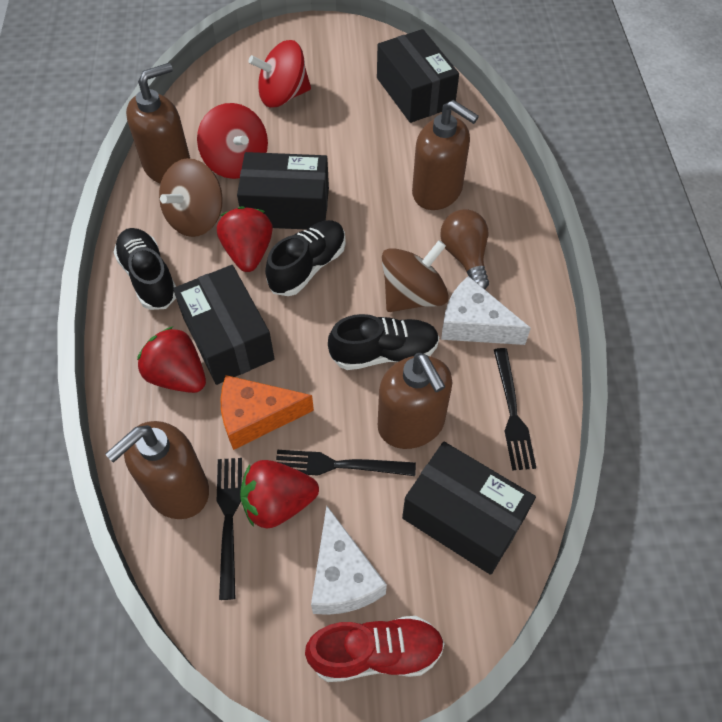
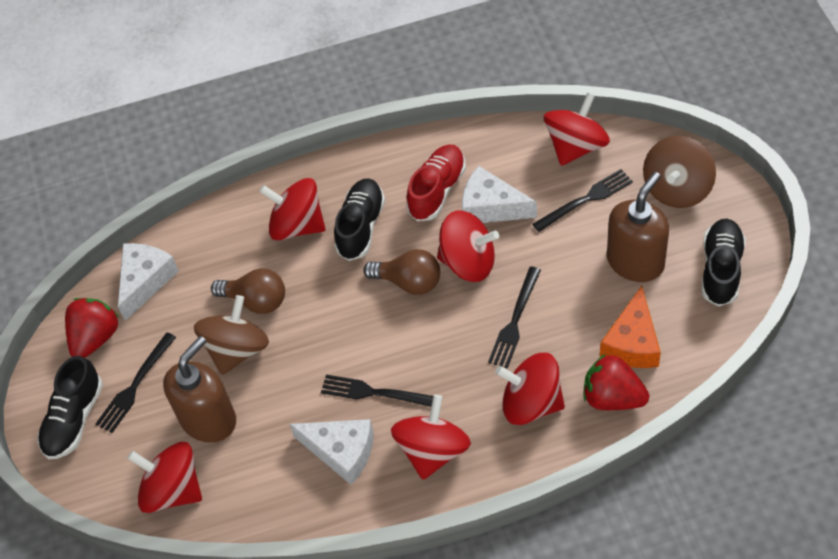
black box: 4 -> 0
black fork: 3 -> 4
brown light bulb: 1 -> 2
brown soap dispenser: 4 -> 2
red spinning top: 2 -> 6
red strawberry: 3 -> 2
white cheese: 2 -> 3

